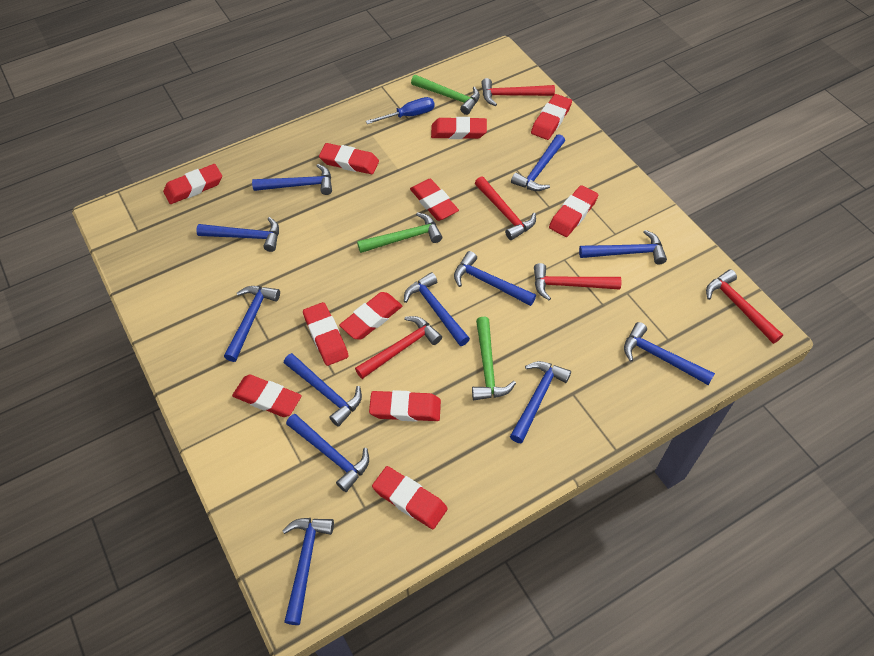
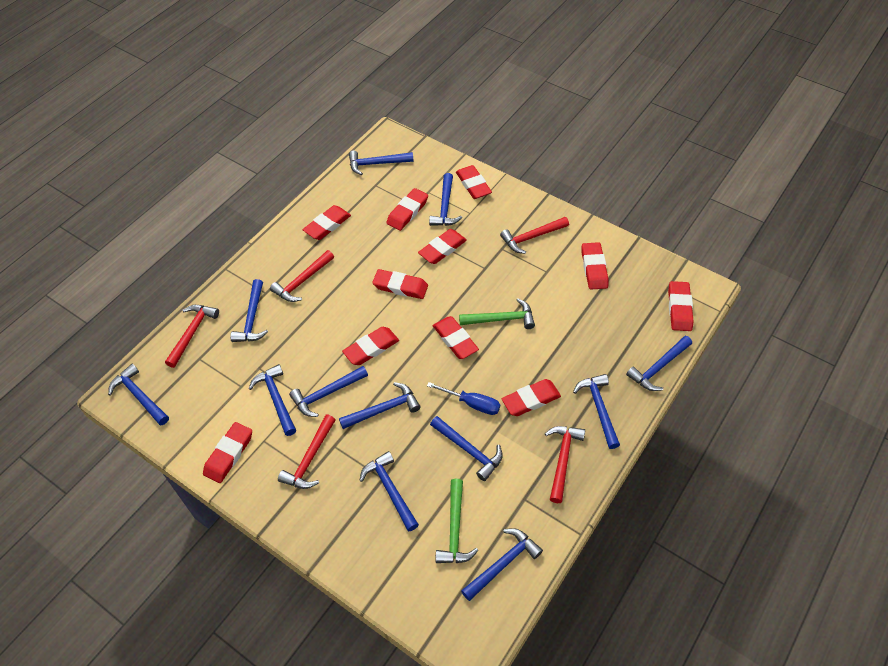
green hammer: 3 -> 2

